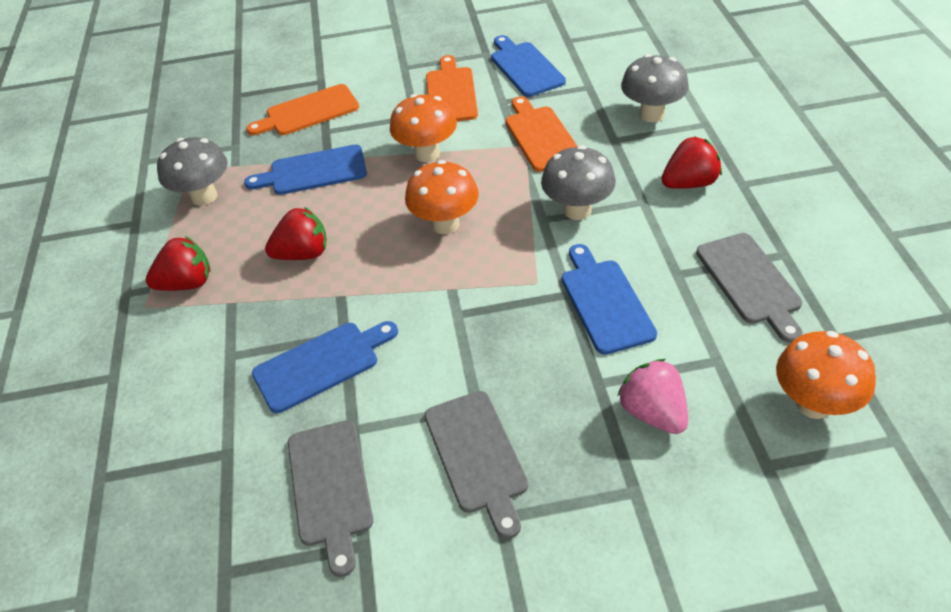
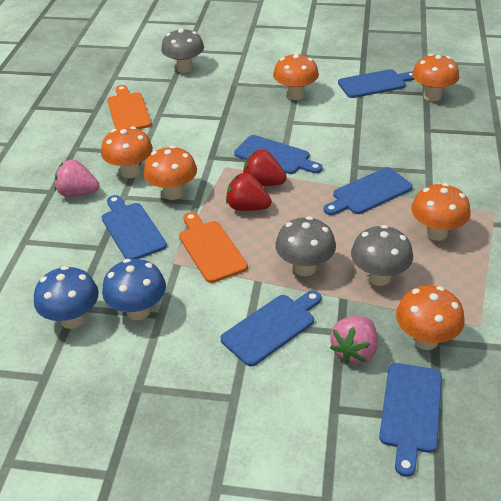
blue cutting board: 4 -> 6
blue mushroom: 0 -> 2
grey cutting board: 3 -> 0
orange cutting board: 3 -> 2
orange mushroom: 3 -> 6
pink strawberry: 1 -> 2
red strawberry: 3 -> 2

